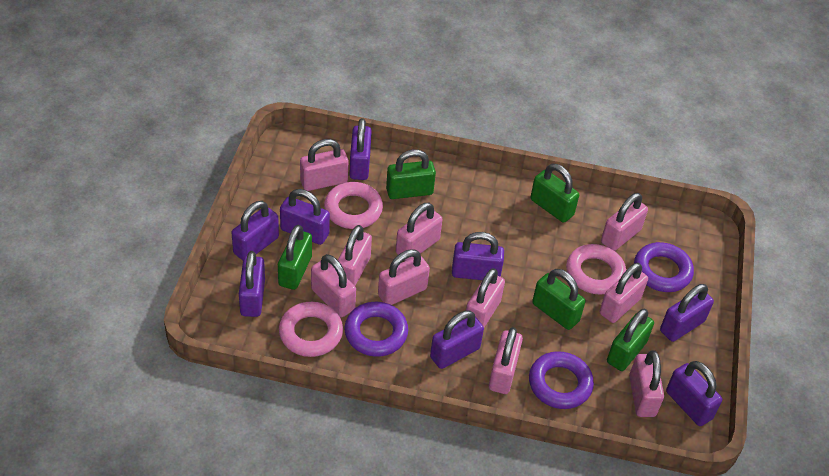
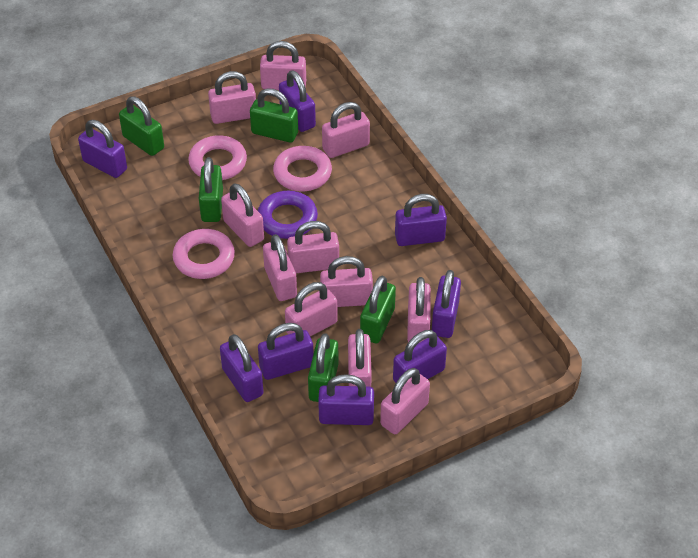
pink padlock: 10 -> 11
purple ring: 3 -> 1

